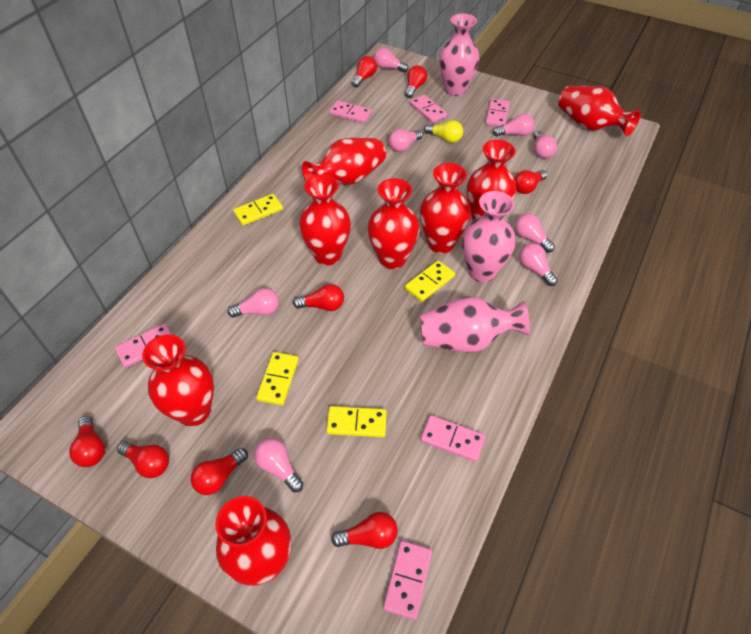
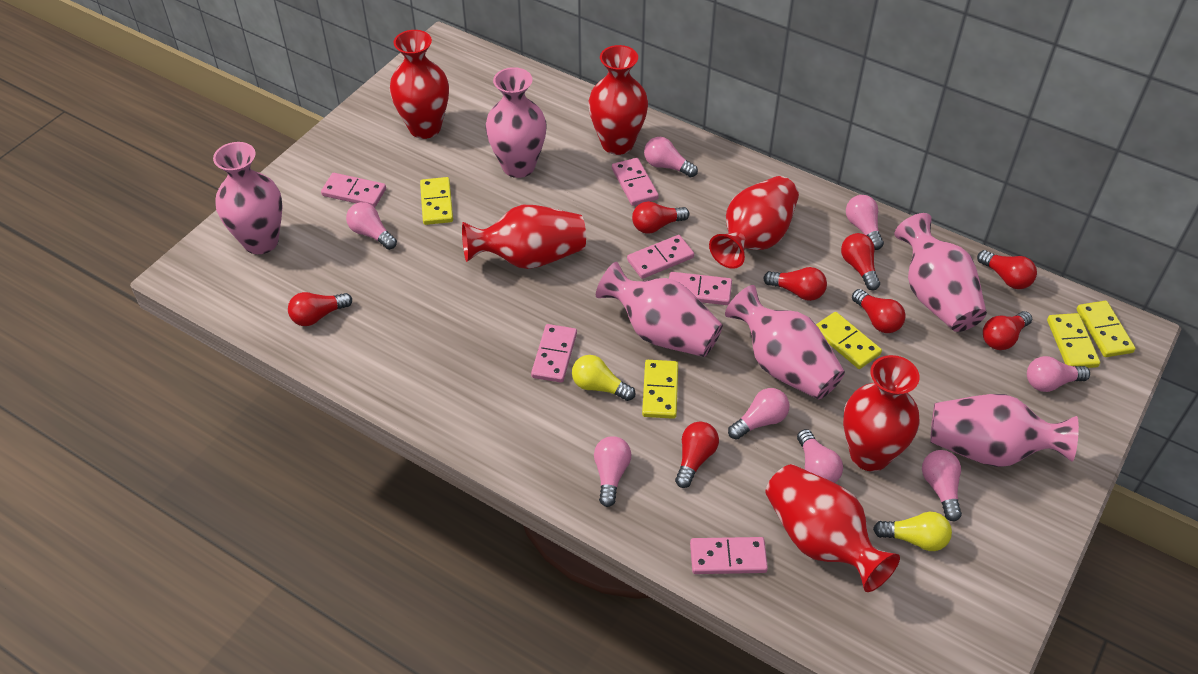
pink vase: 3 -> 6
red vase: 8 -> 6
yellow domino: 4 -> 5
yellow light bulb: 1 -> 2

